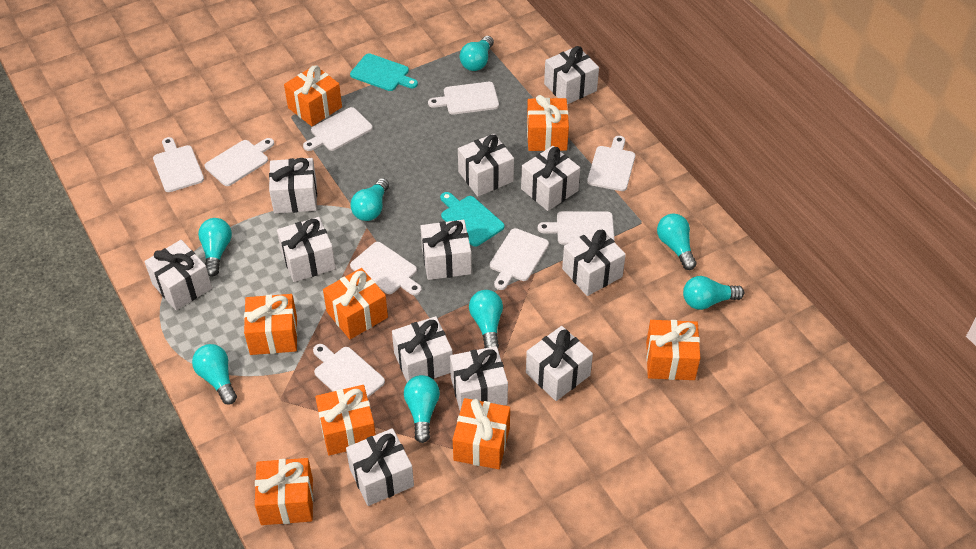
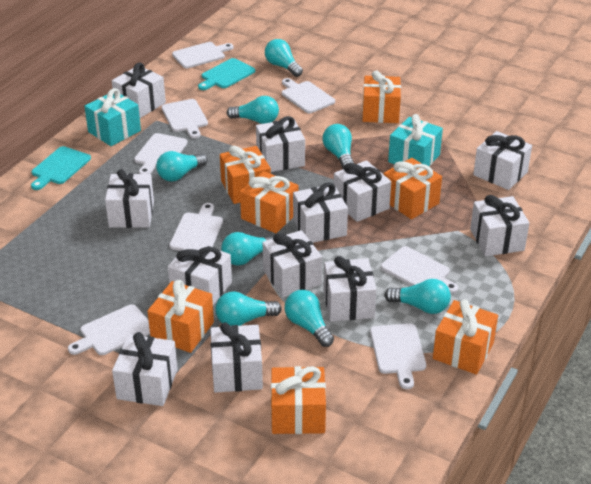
orange gift: 8 -> 7
turquoise gift: 0 -> 2
white cutting board: 9 -> 8

